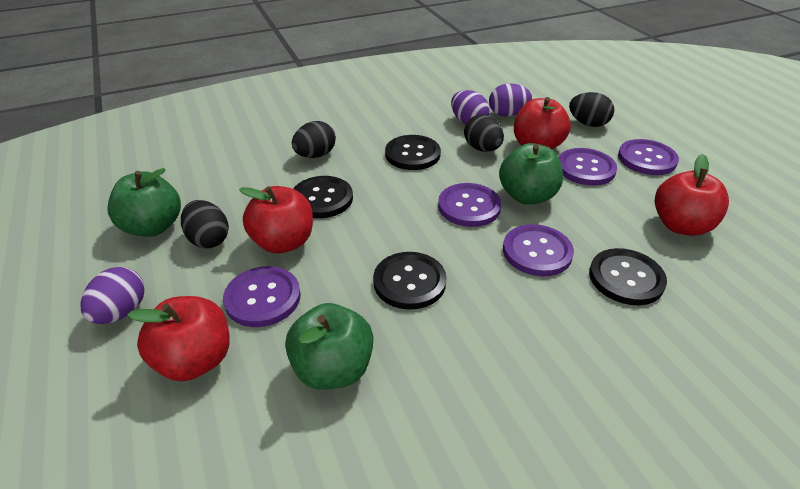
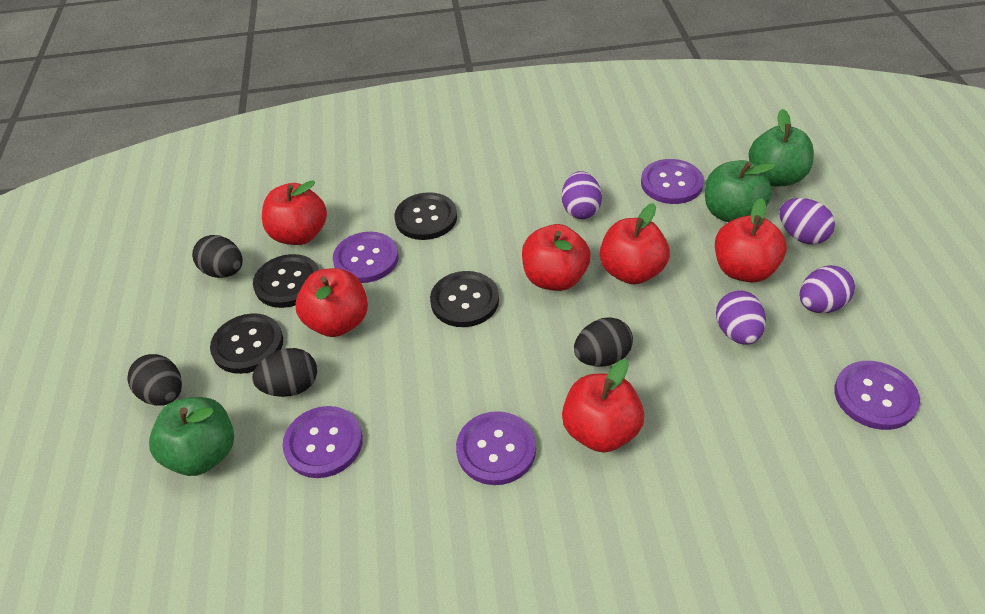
purple egg: 3 -> 4
red apple: 4 -> 6

